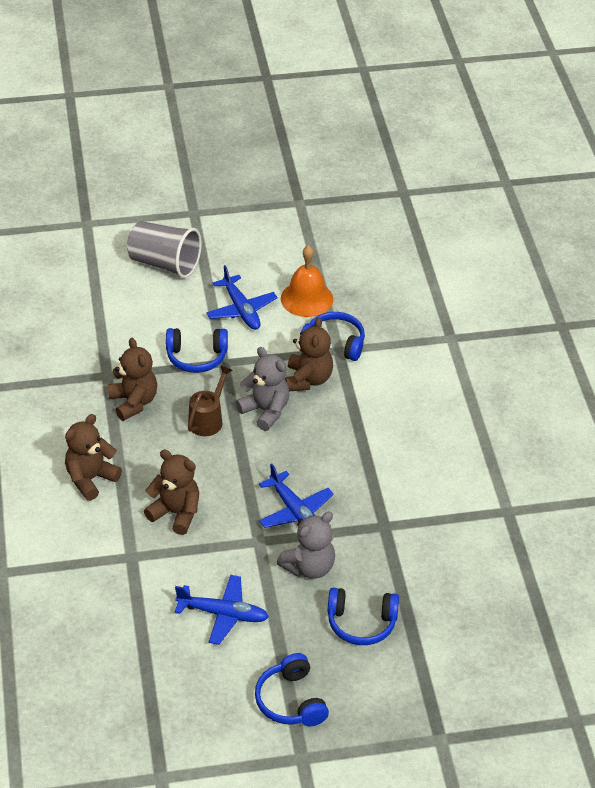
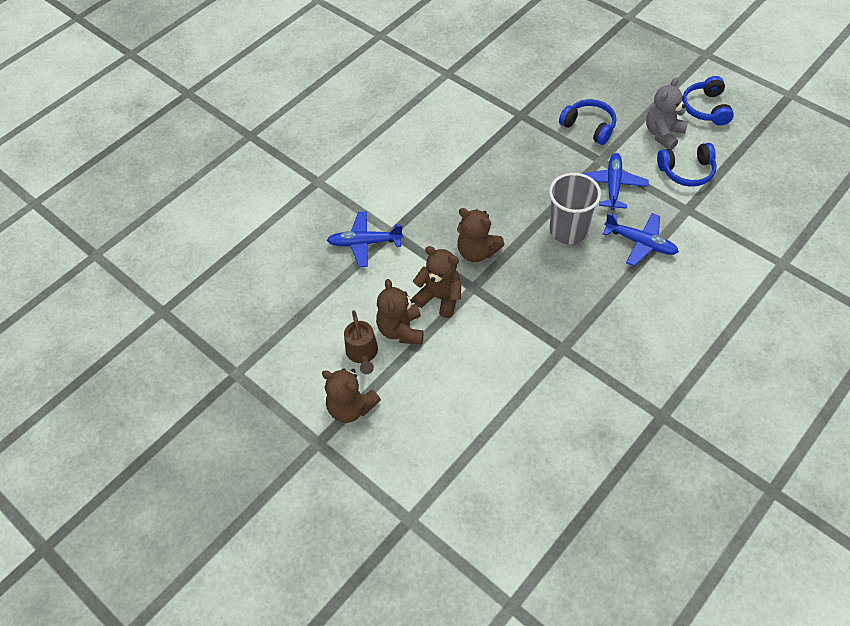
blue headphones: 4 -> 3
grey teddy bear: 2 -> 1
orange bell: 1 -> 0

